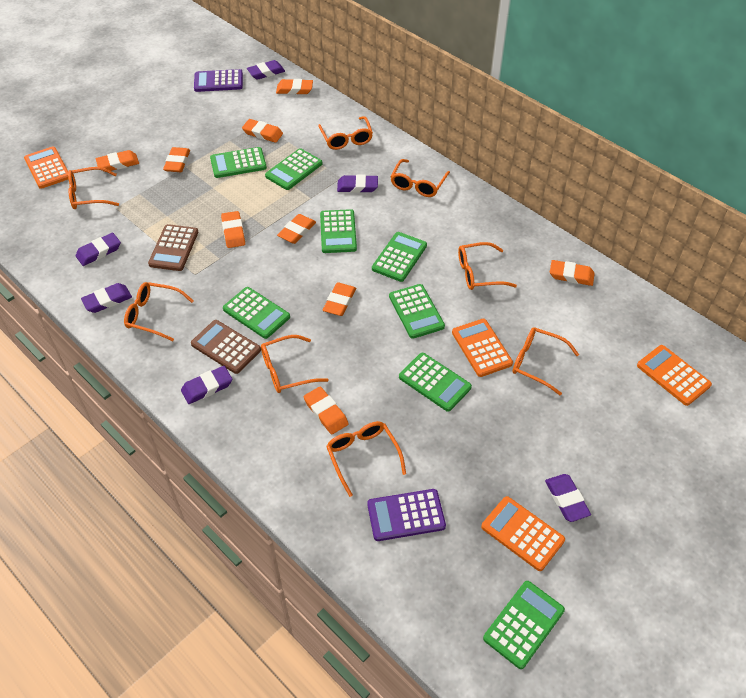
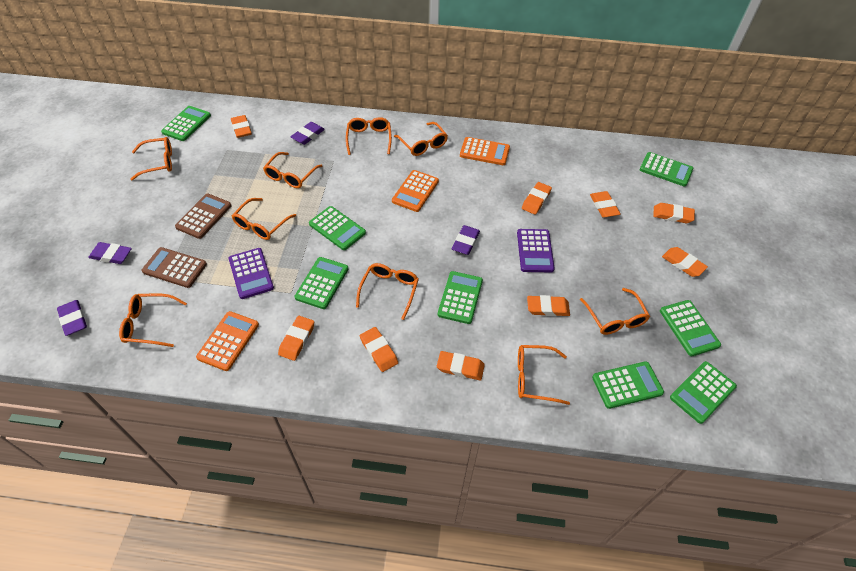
orange calculator: 4 -> 3
orange glasses: 8 -> 9
purple eraser: 6 -> 4

